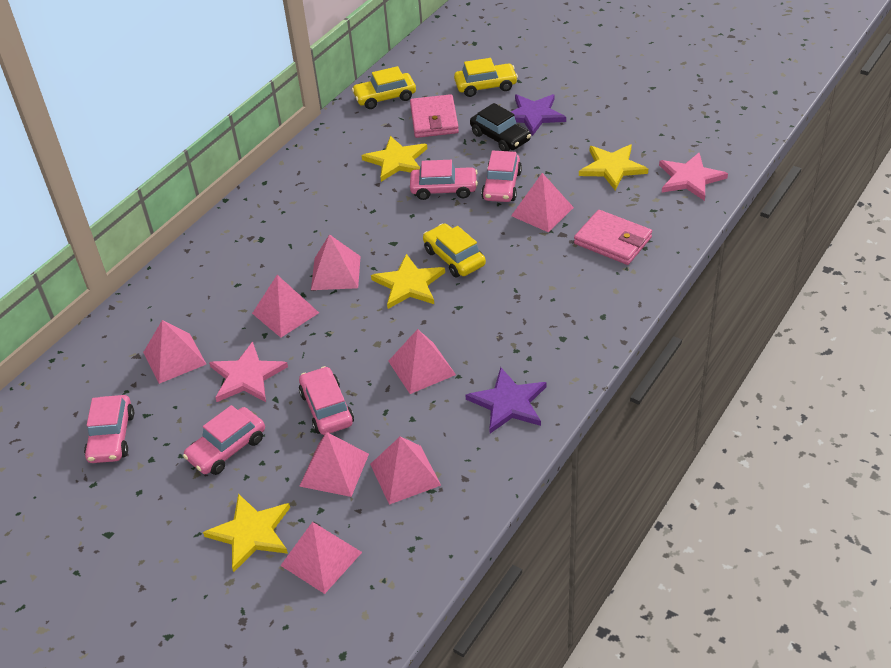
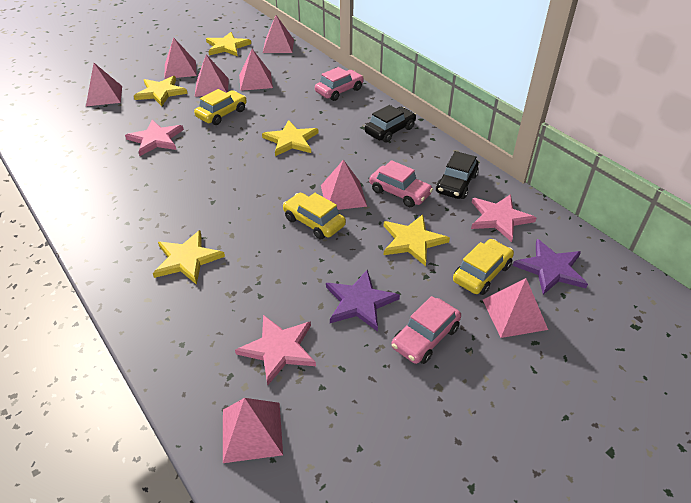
black car: 1 -> 2
pink car: 5 -> 3
pink star: 2 -> 3
pink wallet: 2 -> 0
yellow star: 4 -> 5

